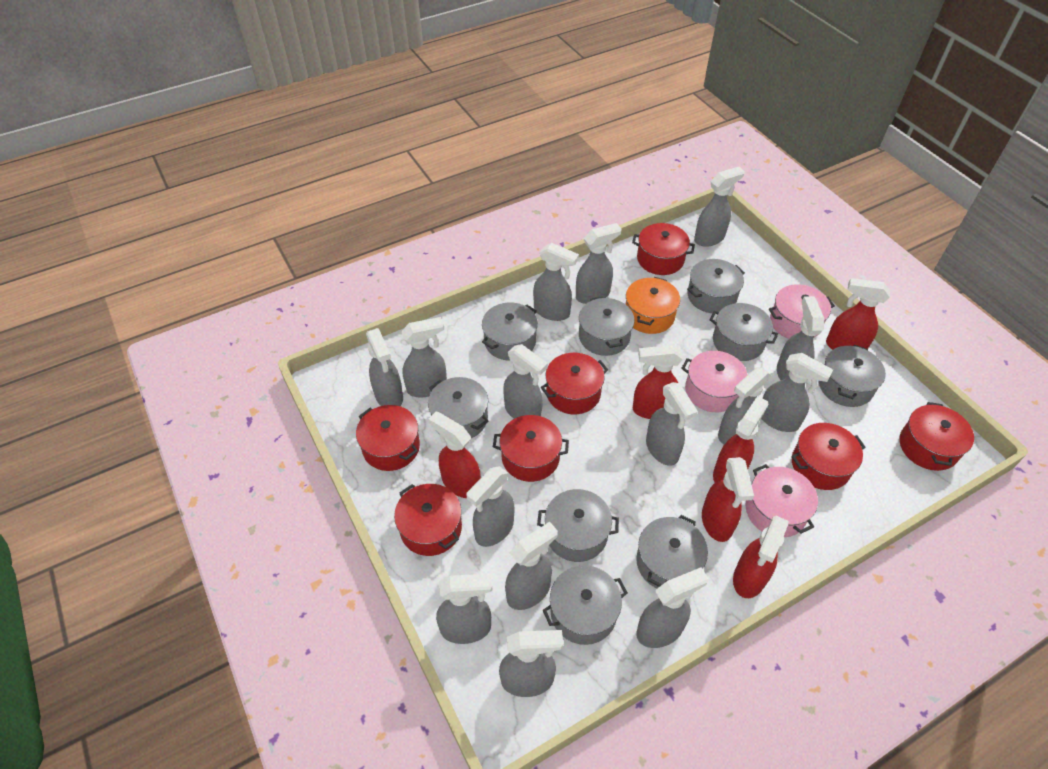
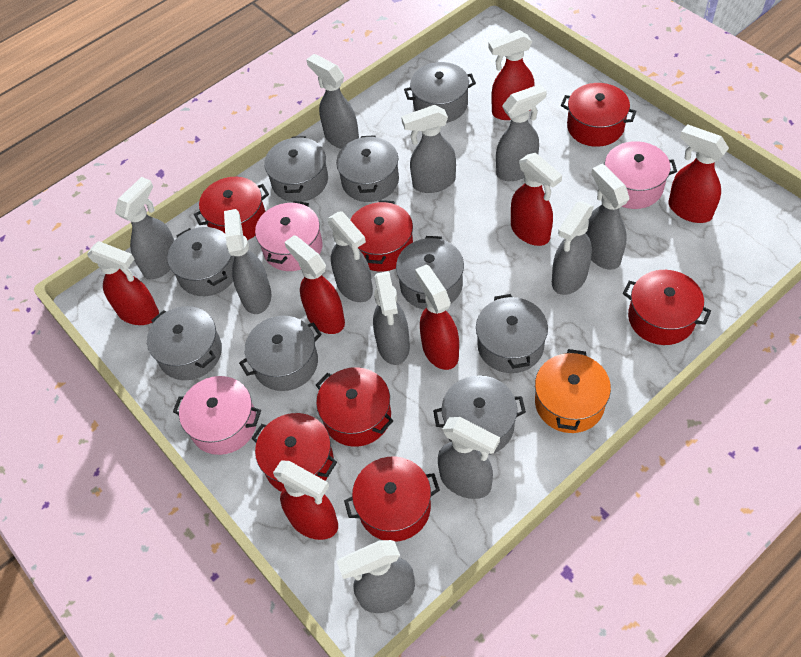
grey spray bottle: 15 -> 11
red spray bottle: 6 -> 7

